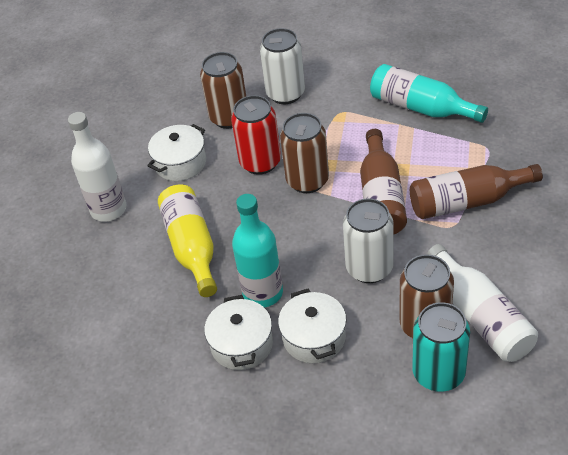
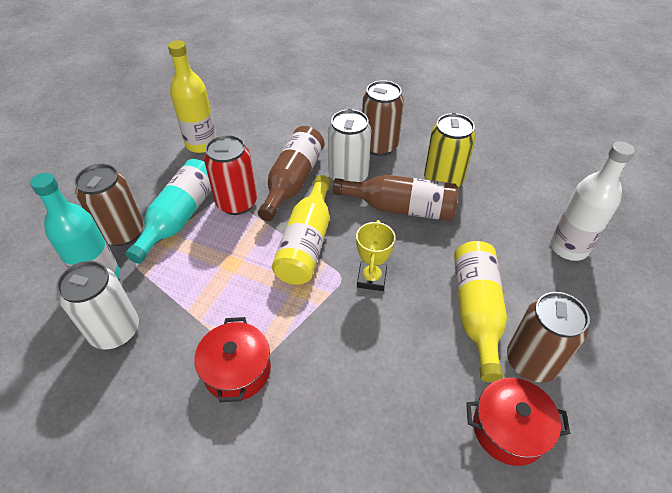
red pot: 0 -> 2
turquoise can: 1 -> 0
white bottle: 2 -> 1
white pot: 3 -> 0
yellow bottle: 1 -> 3
yellow can: 0 -> 1
yellow trophy: 0 -> 1

